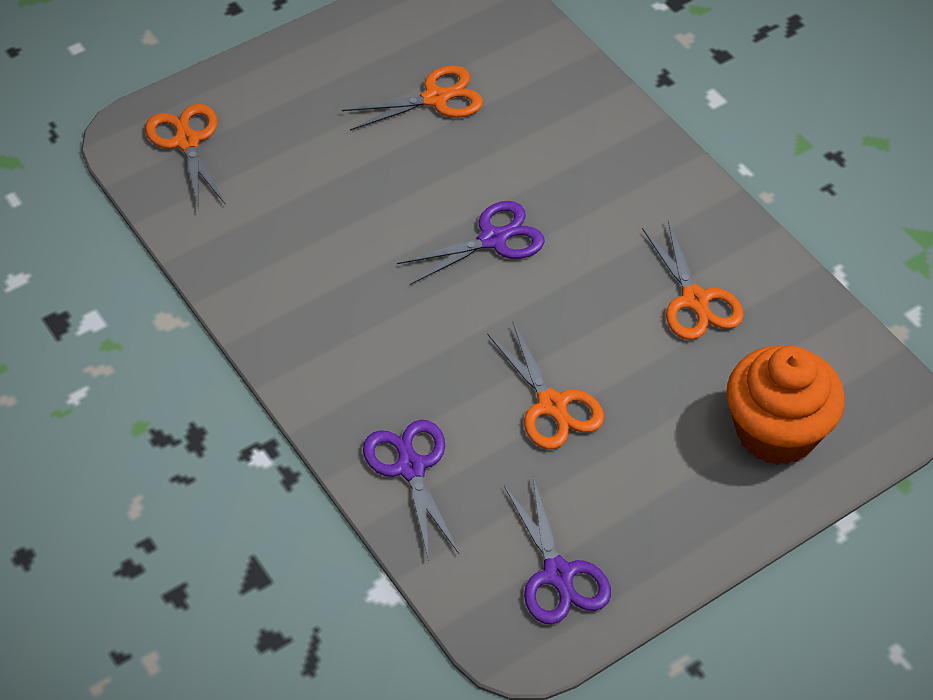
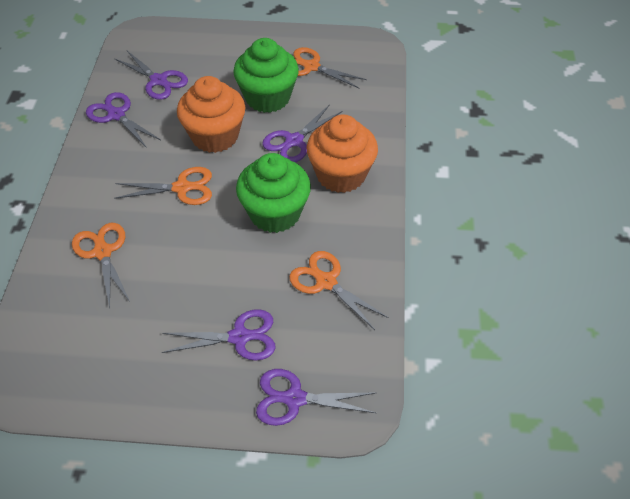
green cupcake: 0 -> 2
orange cupcake: 1 -> 2
purple scissors: 3 -> 5

